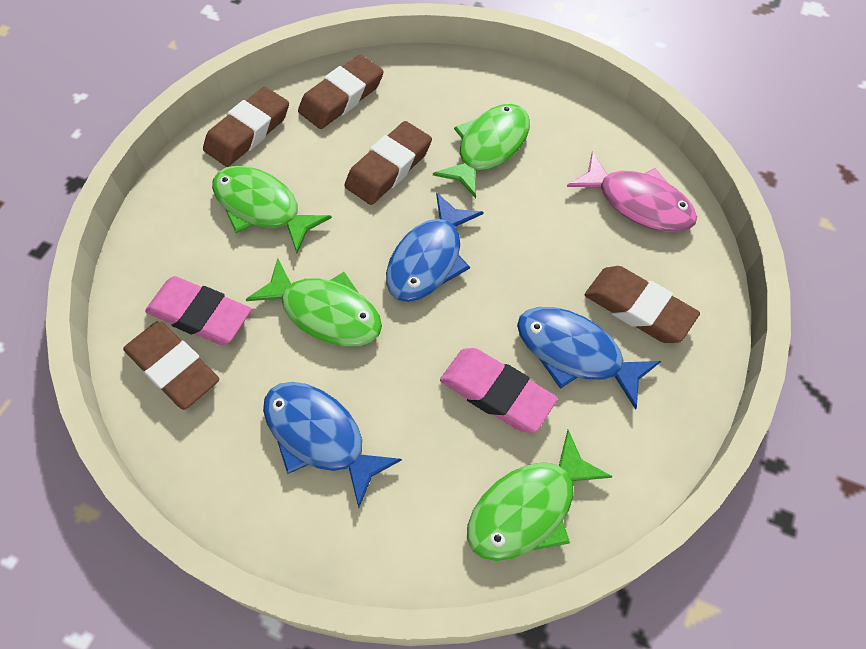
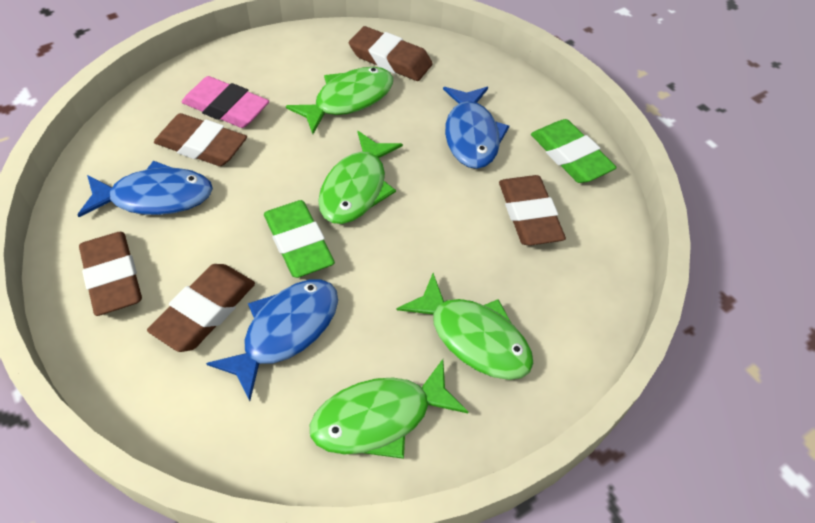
green eraser: 0 -> 2
pink eraser: 2 -> 1
pink fish: 1 -> 0

